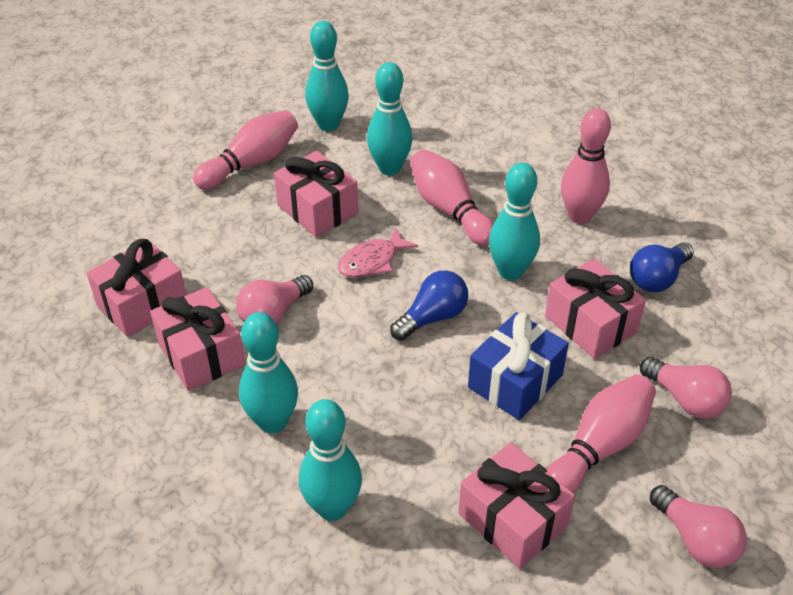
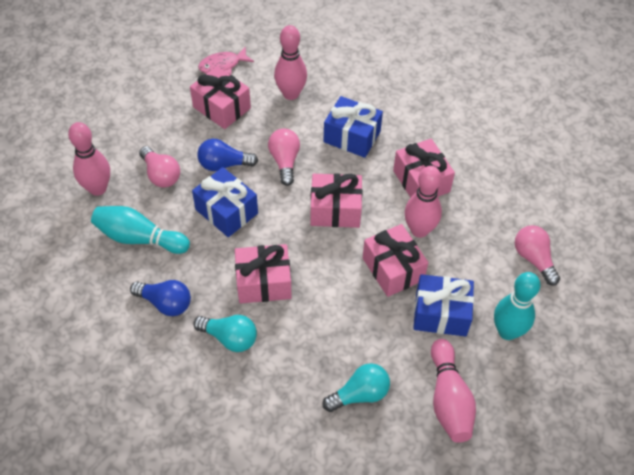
blue gift: 1 -> 3
turquoise bowling pin: 5 -> 2
turquoise light bulb: 0 -> 2

